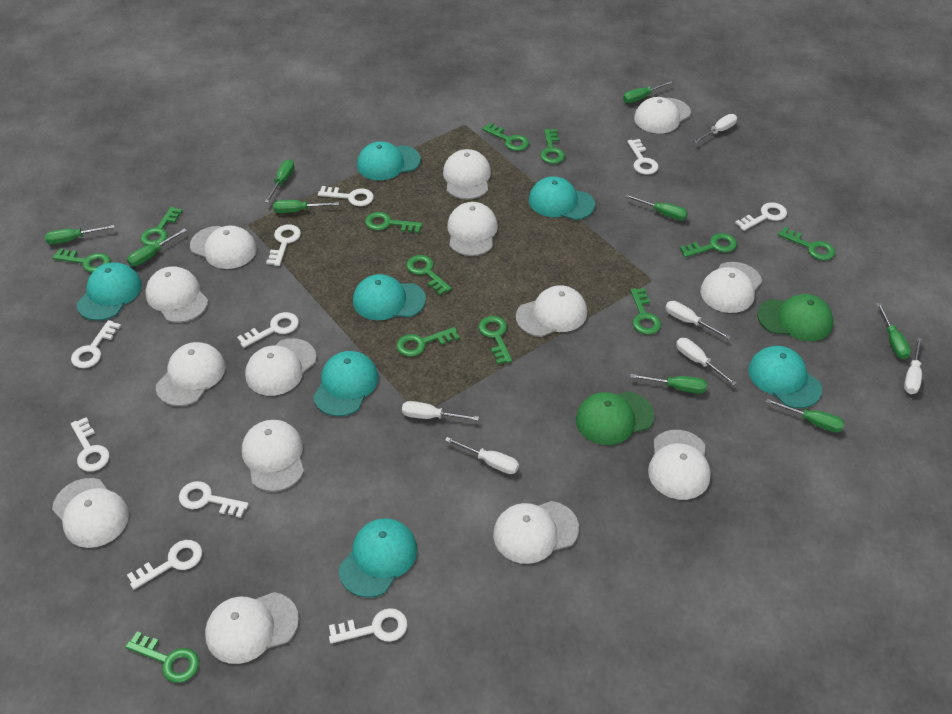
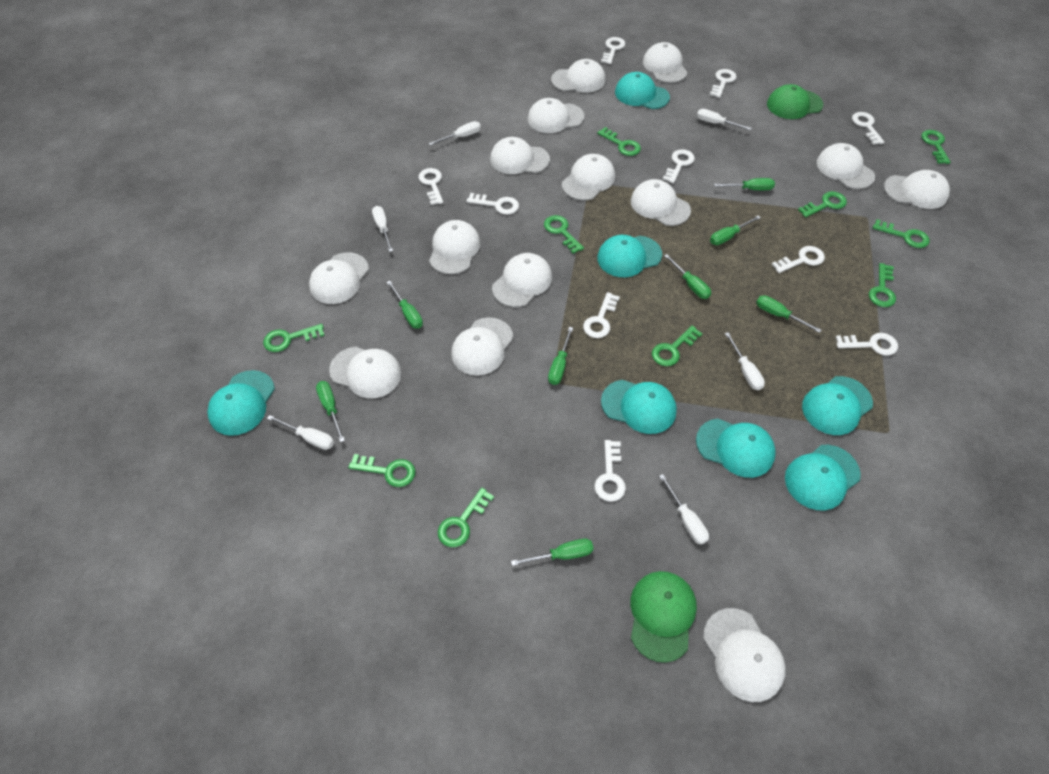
green key: 12 -> 10
green screwdriver: 9 -> 8

